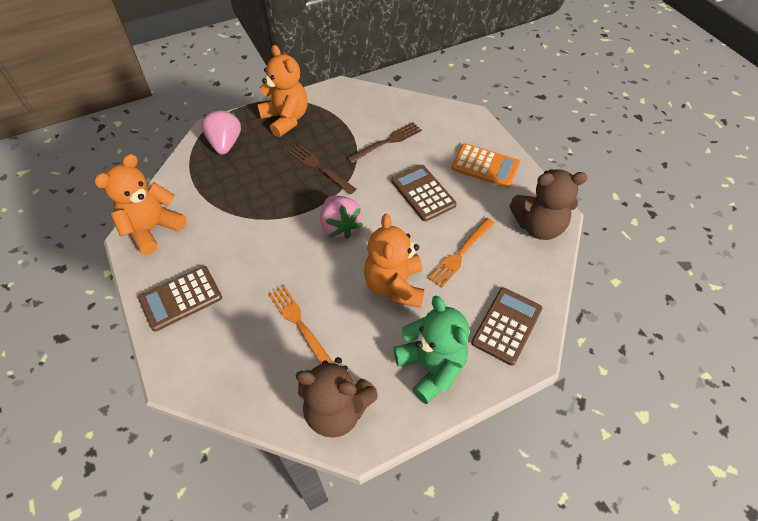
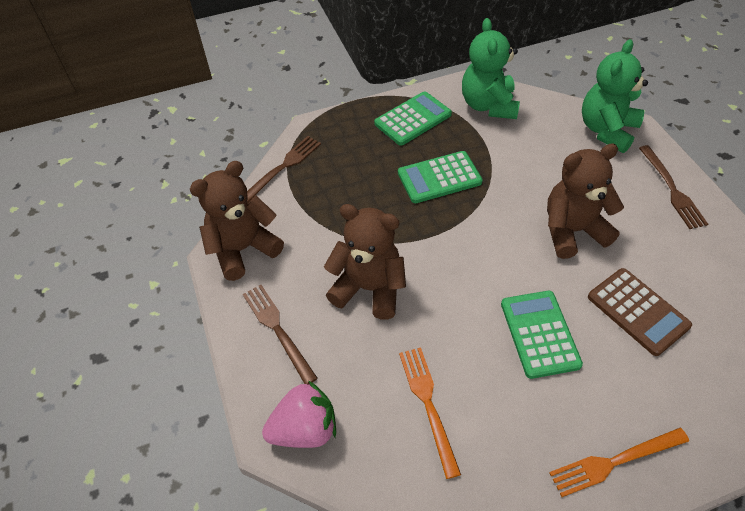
brown calculator: 3 -> 1
brown fork: 2 -> 3
brown teddy bear: 2 -> 3
green calculator: 0 -> 3
green teddy bear: 1 -> 2
orange calculator: 1 -> 0
orange teddy bear: 3 -> 0
pink strawberry: 2 -> 1

